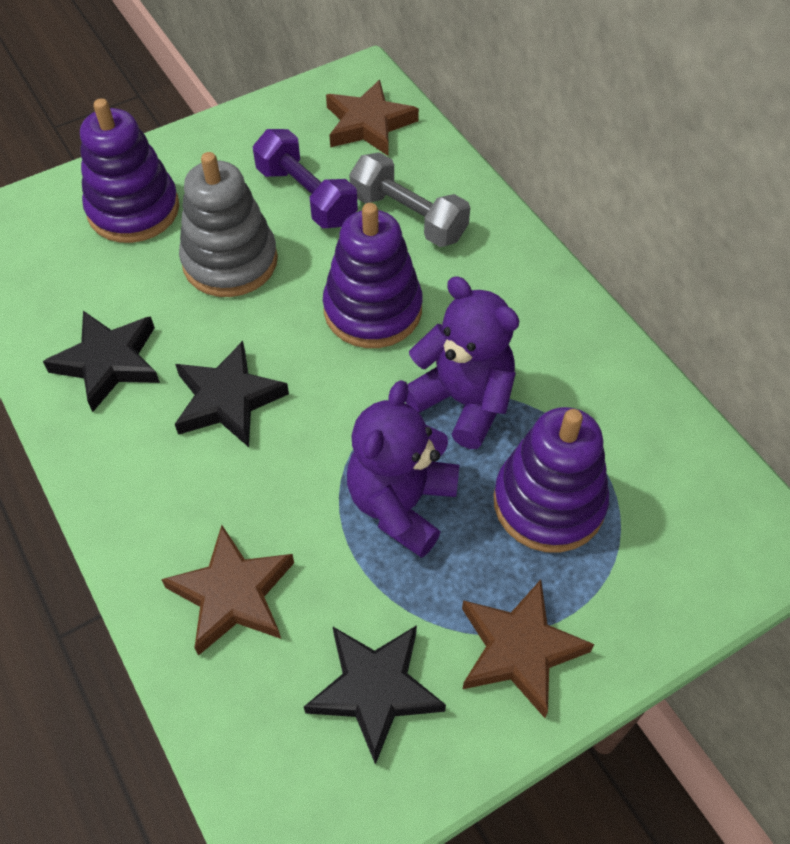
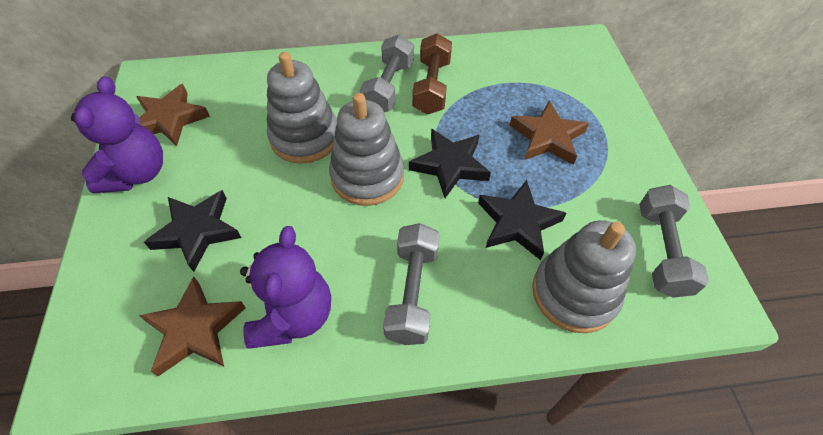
brown dumbbell: 0 -> 1
grey dumbbell: 1 -> 3
grey stacking toy: 1 -> 3
purple dumbbell: 1 -> 0
purple stacking toy: 3 -> 0

